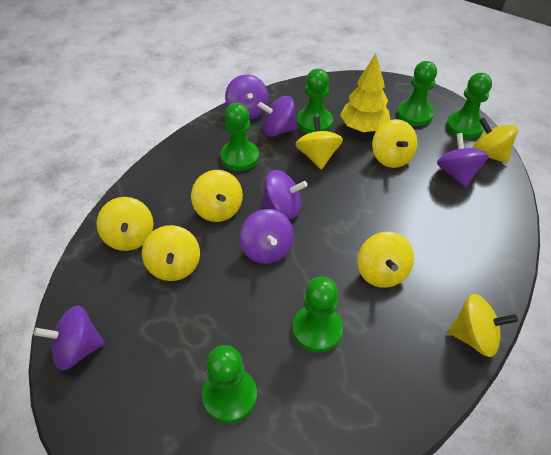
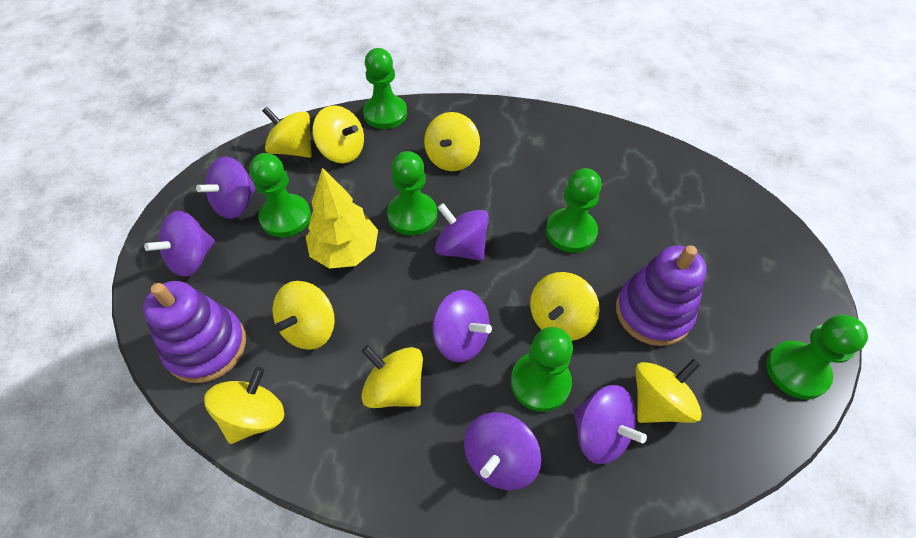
purple stacking toy: 0 -> 2

